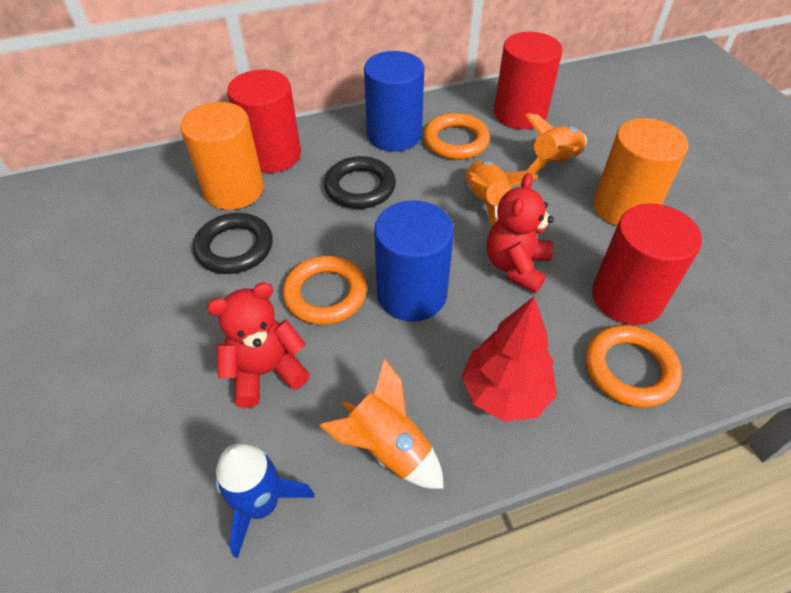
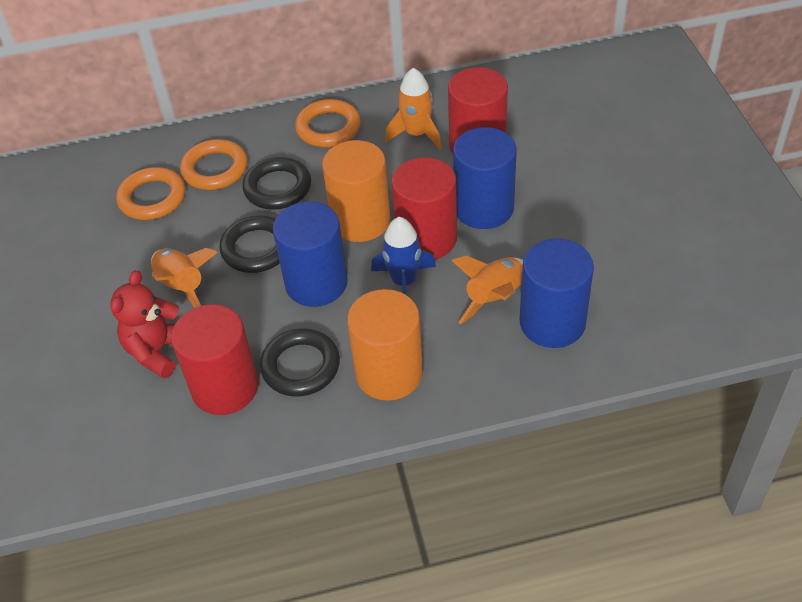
black ring: 2 -> 3
blue cylinder: 2 -> 3
red teddy bear: 2 -> 1
red tree: 1 -> 0

